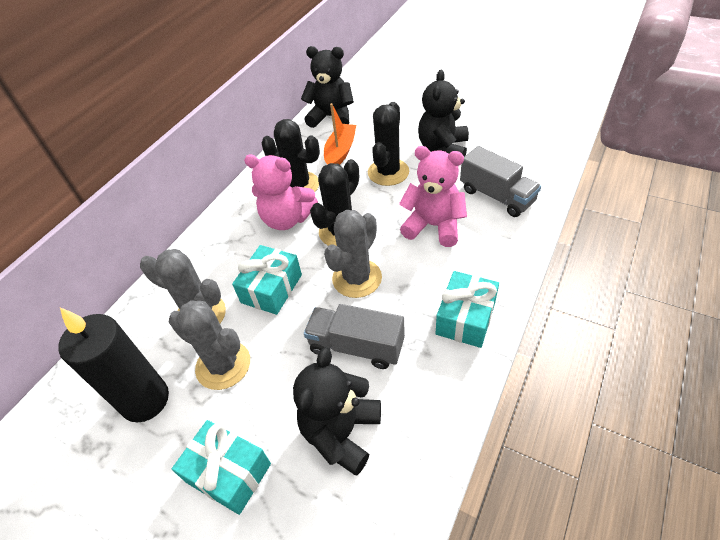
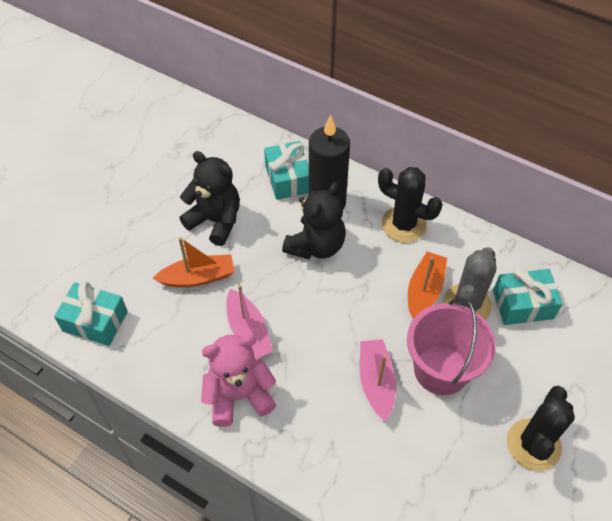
black cactus: 3 -> 2
black teddy bear: 3 -> 2
grey cactus: 3 -> 1
grey truck: 2 -> 0
orange boat: 1 -> 2
pink boat: 0 -> 2
pink bucket: 0 -> 1
pink teddy bear: 2 -> 1

